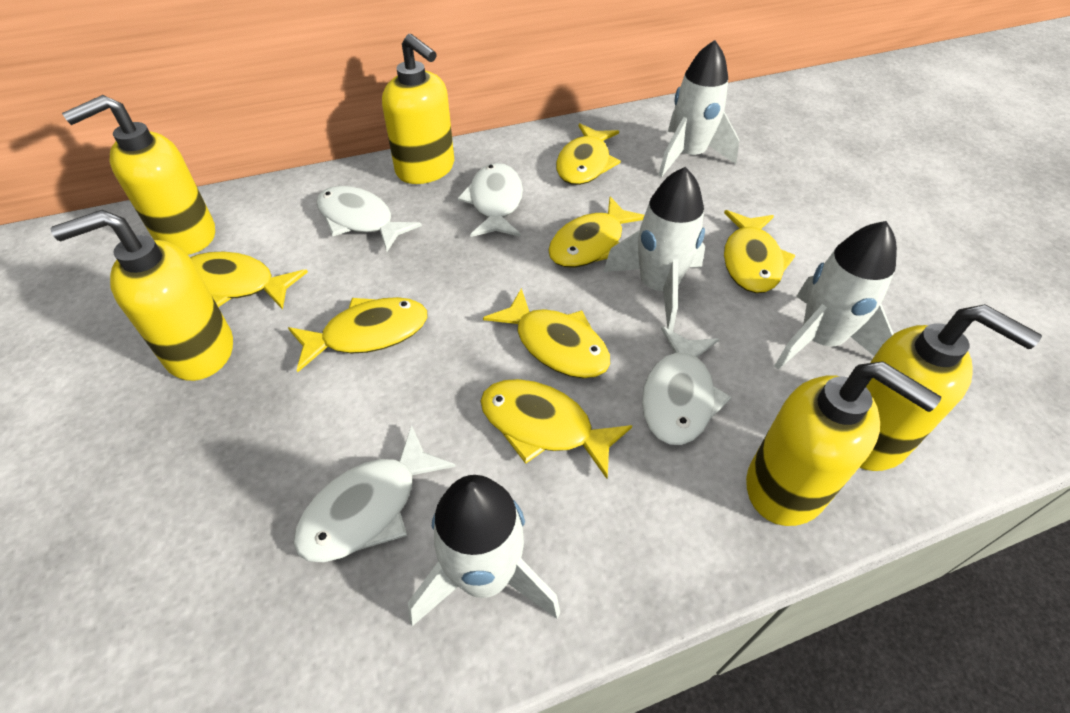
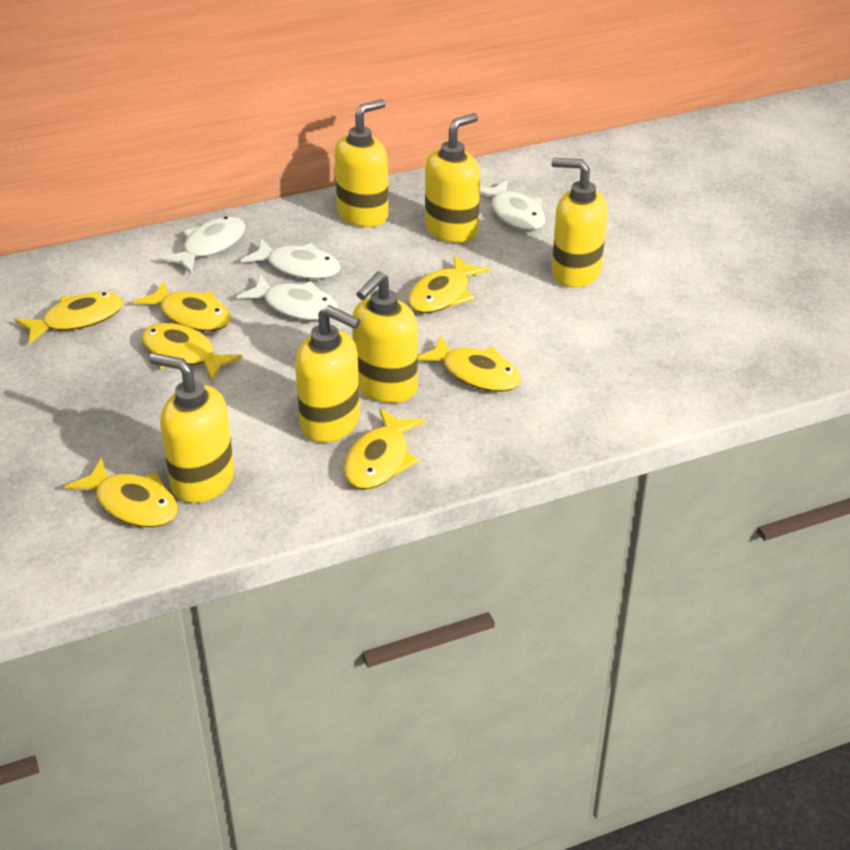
white rocket: 4 -> 0
yellow soap dispenser: 5 -> 6

